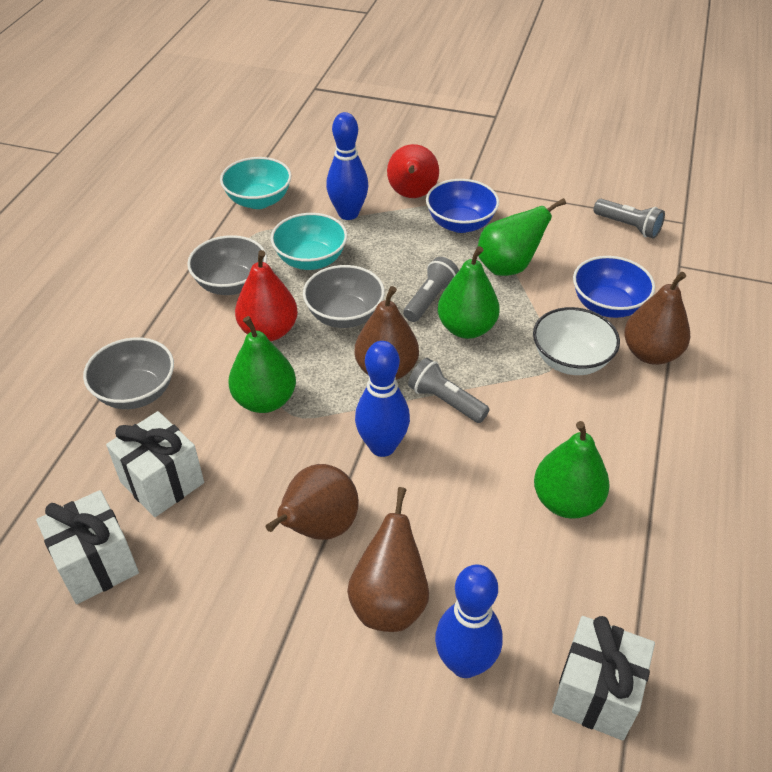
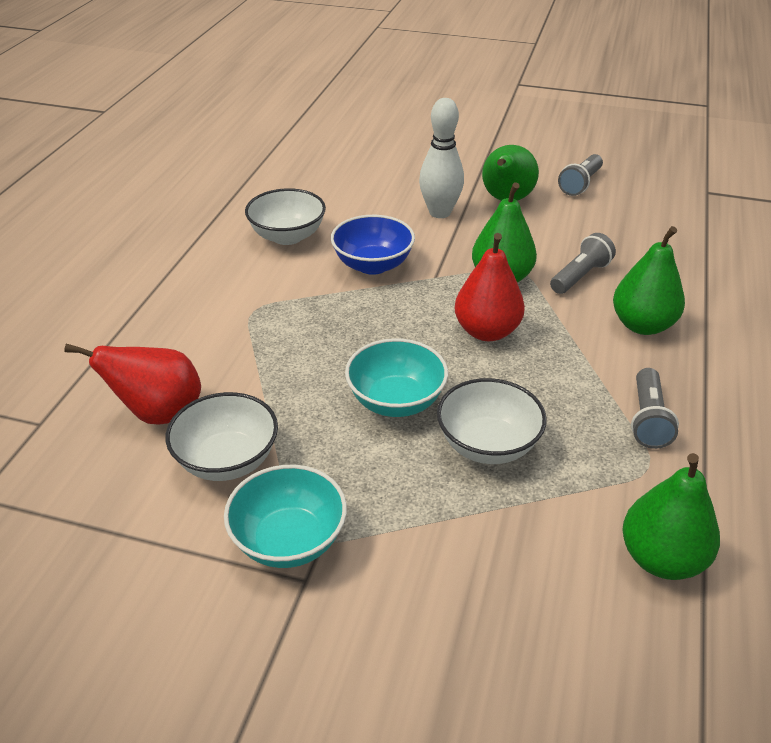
blue bowl: 2 -> 1
blue bowling pin: 3 -> 0
brown pear: 4 -> 0
grey bowl: 3 -> 0
white bowl: 1 -> 3
white bowling pin: 0 -> 1
white gift: 3 -> 0

